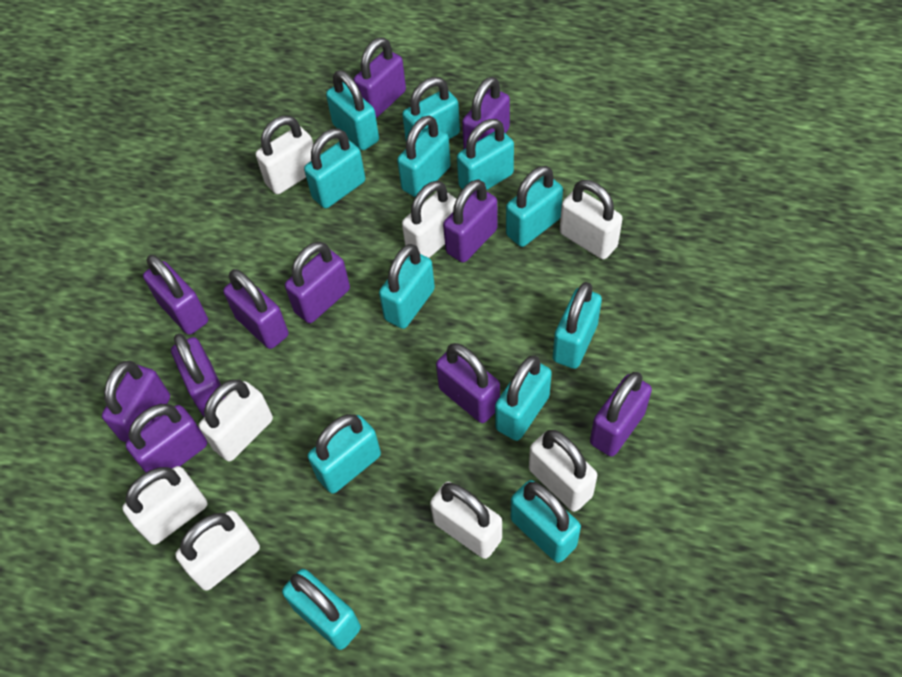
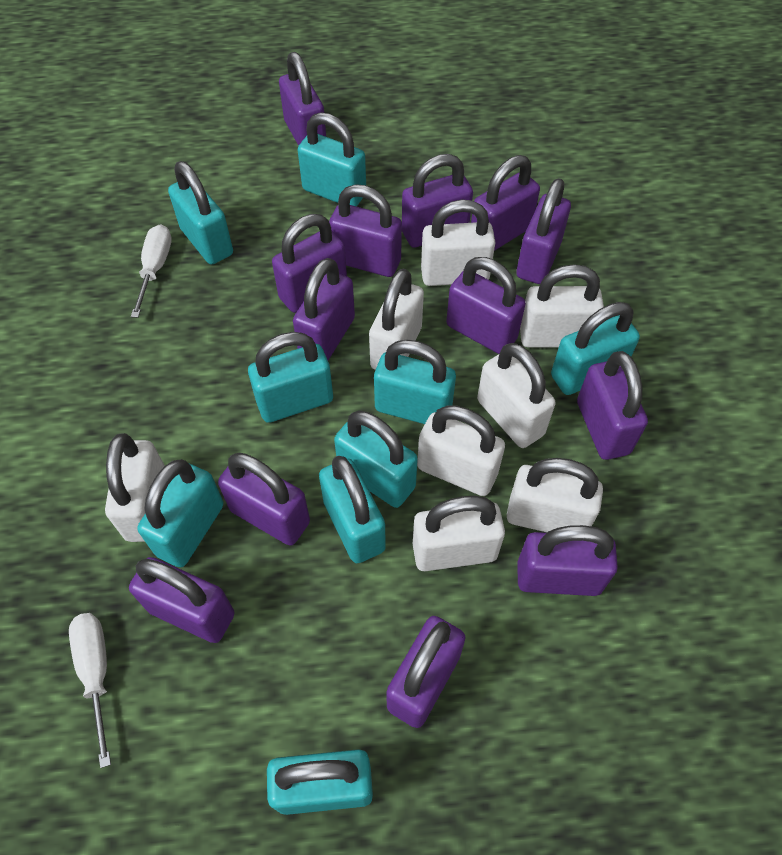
purple padlock: 11 -> 13
turquoise padlock: 12 -> 9
white screwdriver: 0 -> 2

